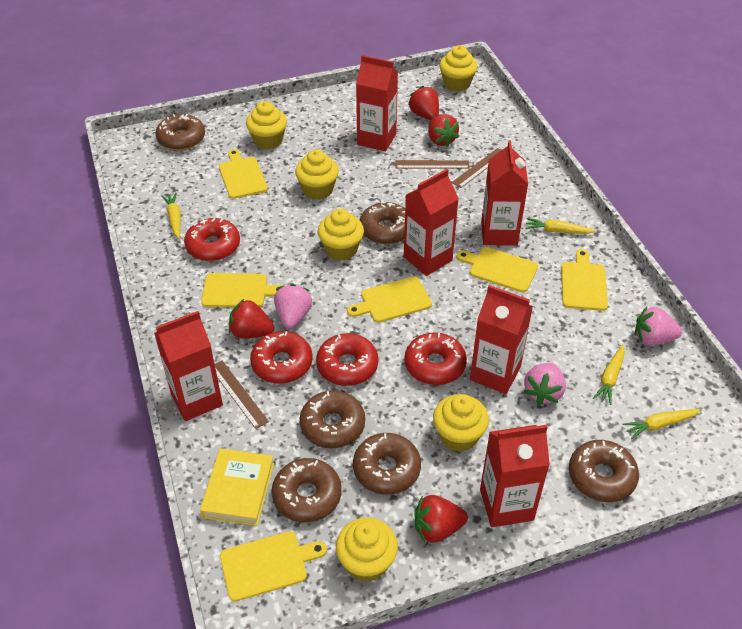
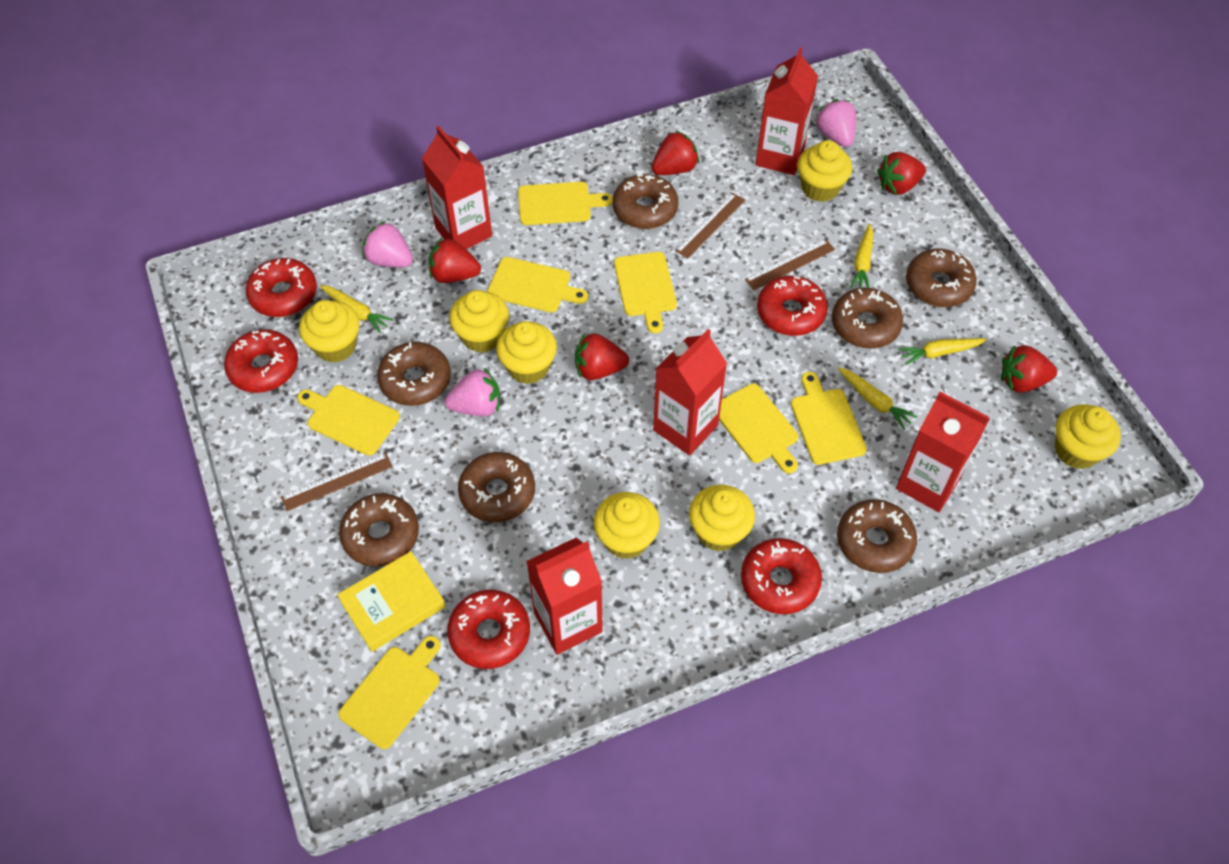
brown donut: 6 -> 7
red carton: 6 -> 5
red donut: 4 -> 5
red strawberry: 4 -> 5
yellow cupcake: 6 -> 7
yellow cutting board: 6 -> 7

